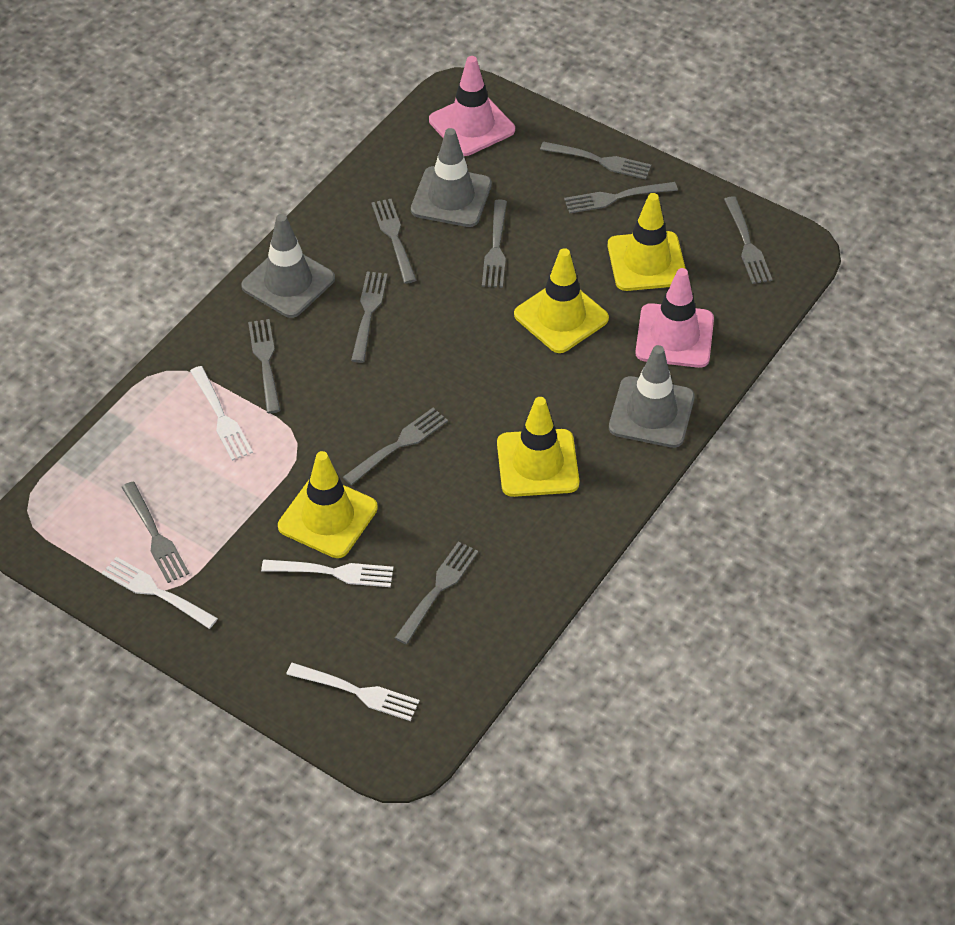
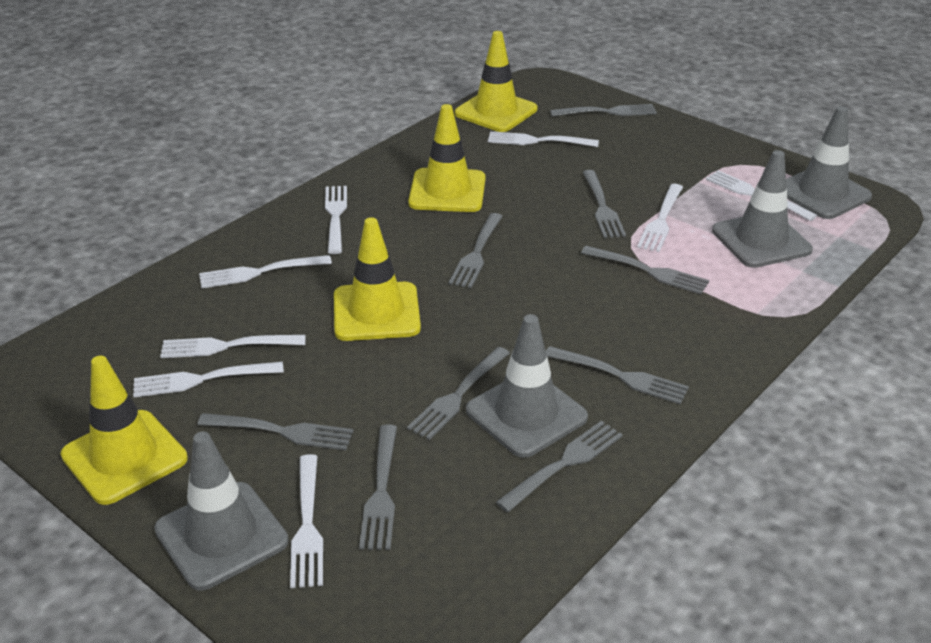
grey fork: 10 -> 9
grey traffic cone: 3 -> 4
pink traffic cone: 2 -> 0
white fork: 4 -> 8

